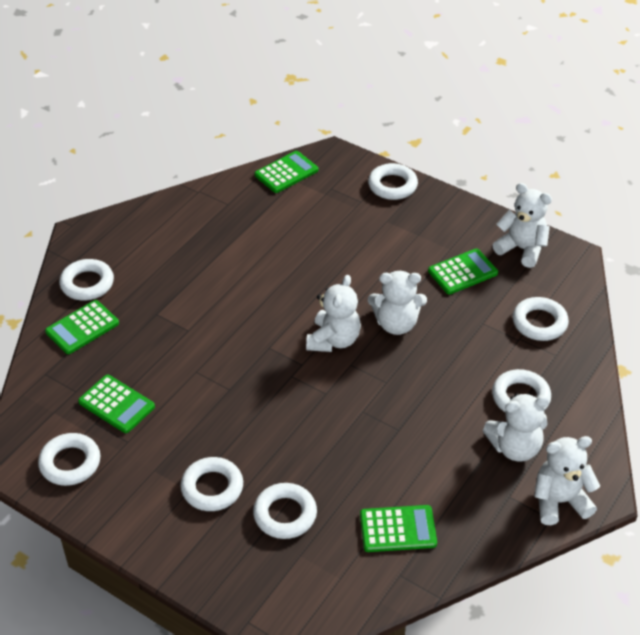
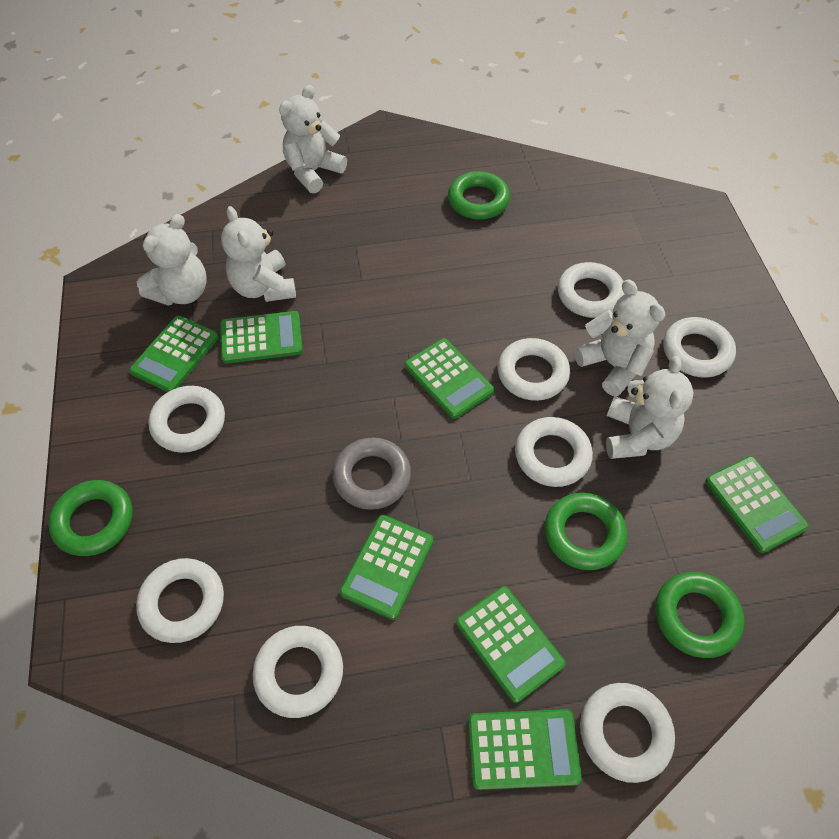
green calculator: 5 -> 7
green ring: 0 -> 4
grey ring: 0 -> 1
white ring: 7 -> 8

